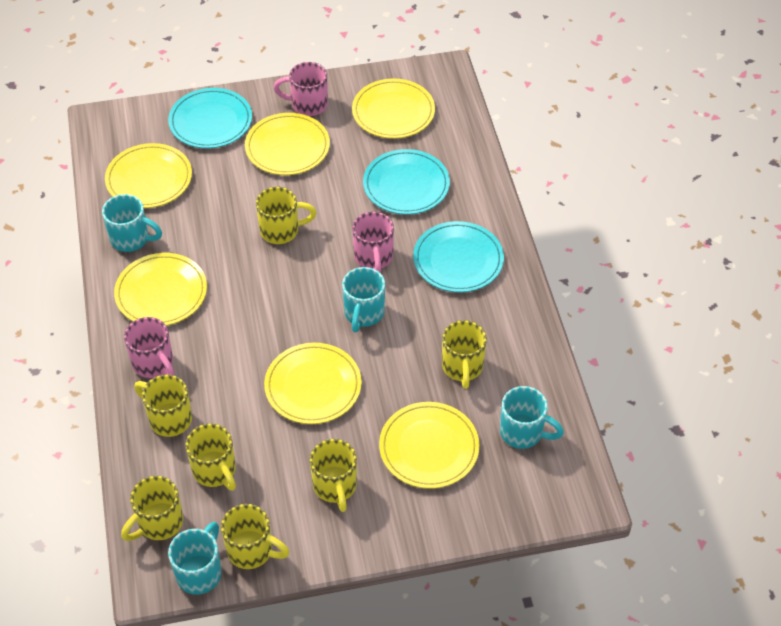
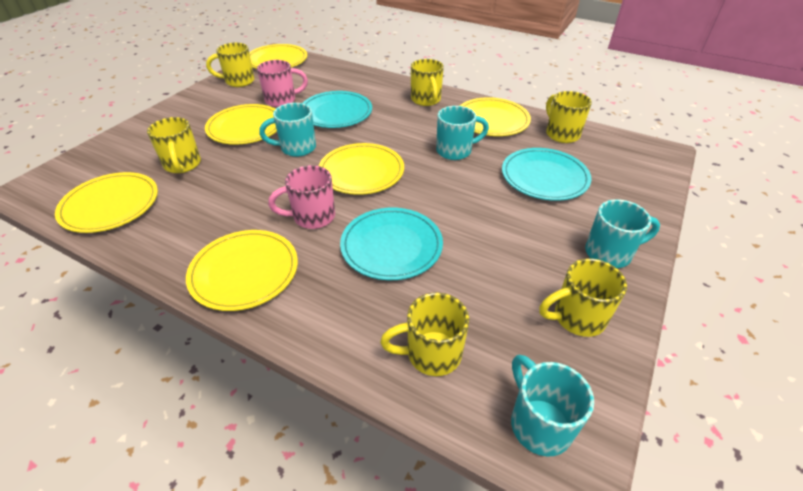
pink mug: 3 -> 2
yellow mug: 7 -> 6

